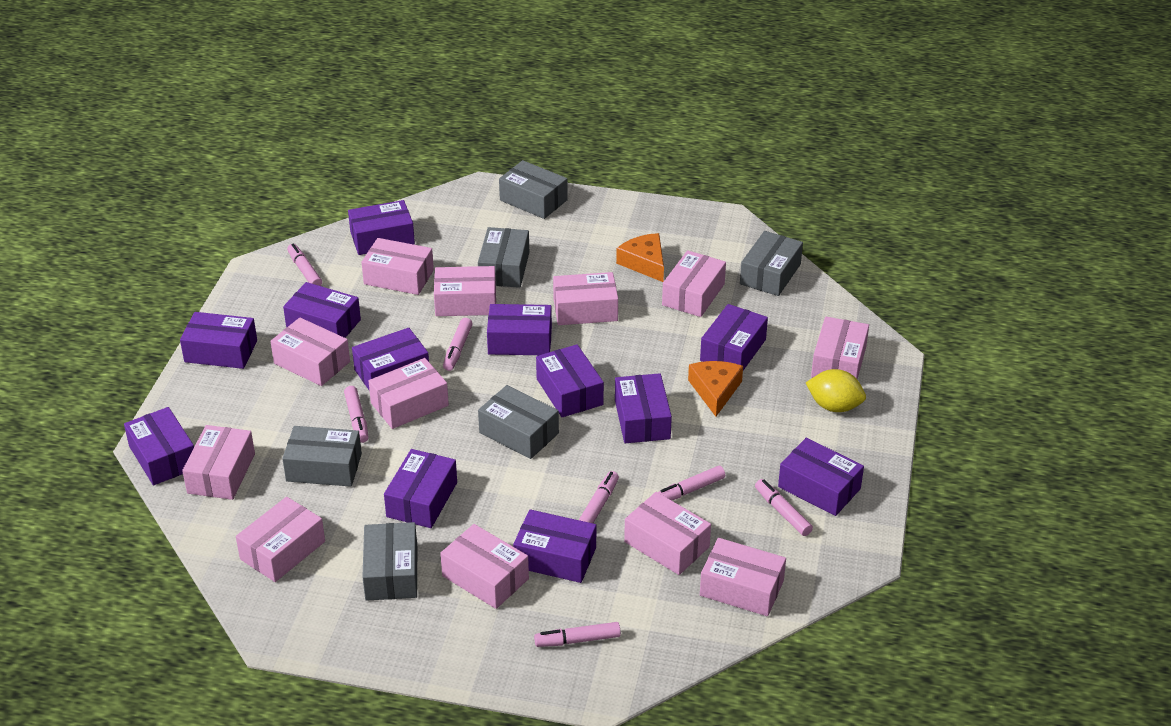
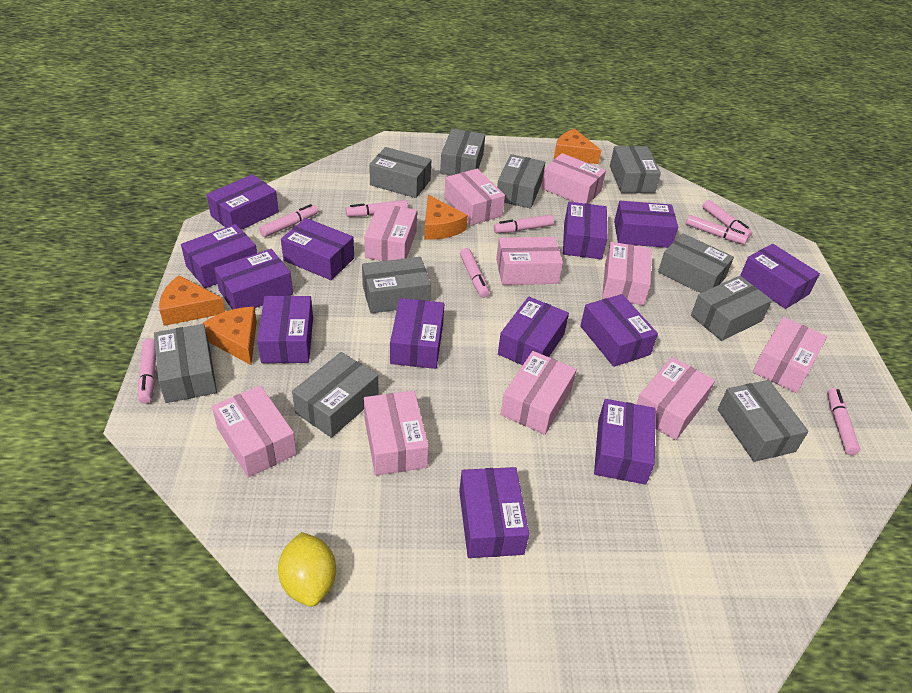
grey box: 6 -> 10
orange cheese: 2 -> 4
pink box: 12 -> 10
pink marker: 7 -> 8
purple box: 12 -> 13

